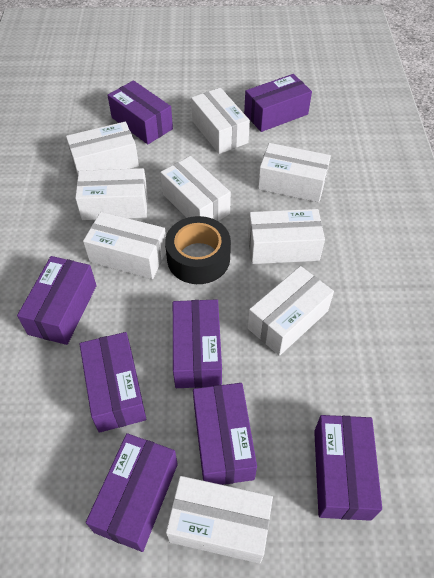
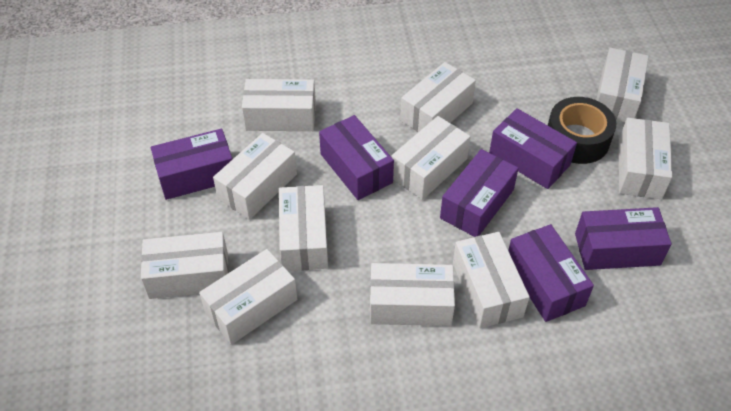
purple box: 8 -> 6
white box: 9 -> 11

